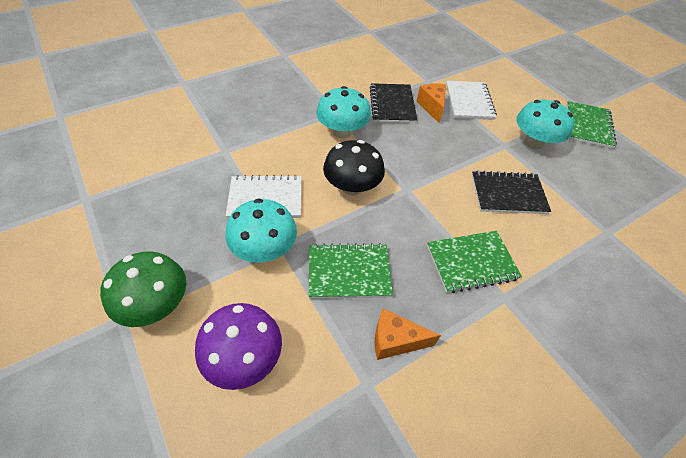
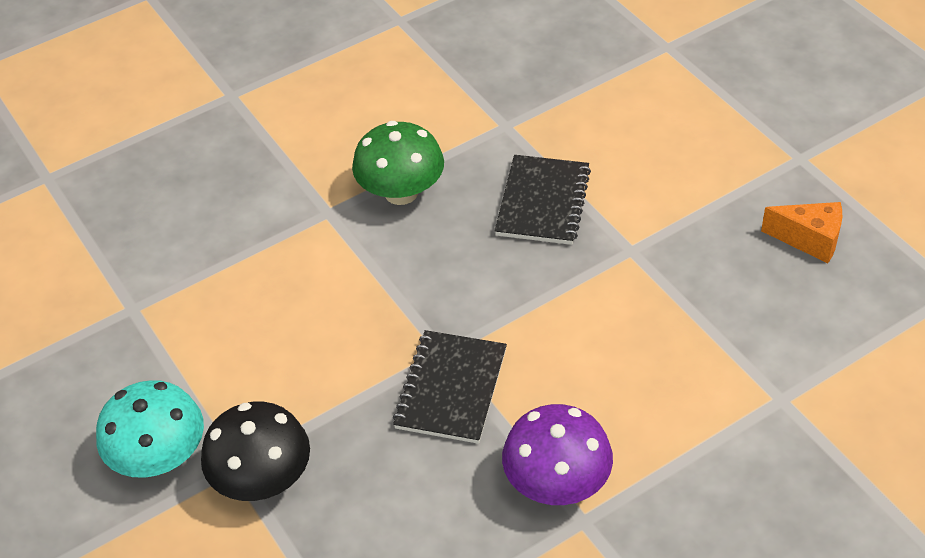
green notebook: 3 -> 0
orange cheese: 2 -> 1
turquoise mushroom: 3 -> 1
white notebook: 2 -> 0

